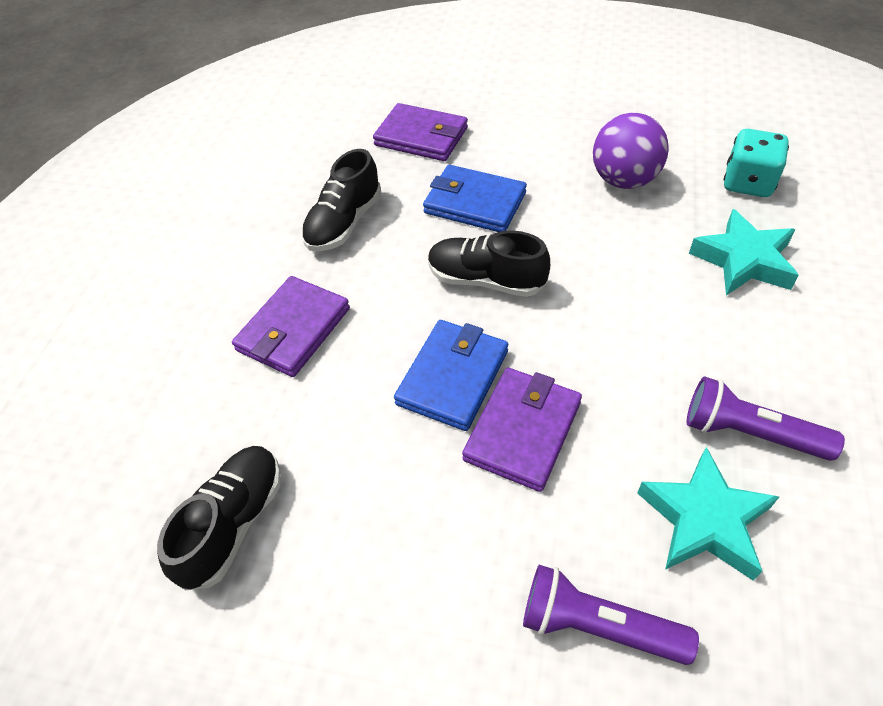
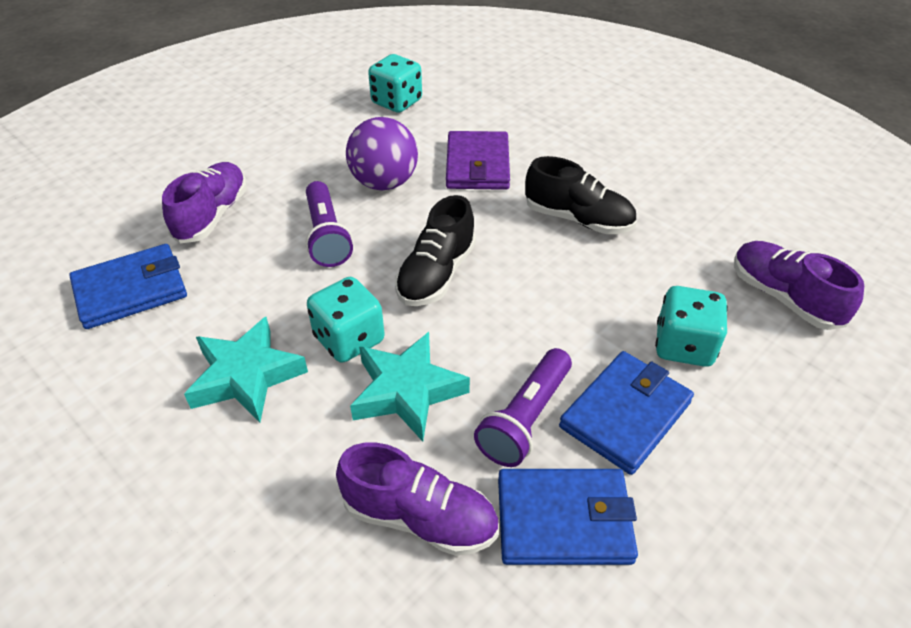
black shoe: 3 -> 2
blue wallet: 2 -> 3
purple shoe: 0 -> 3
purple wallet: 3 -> 1
turquoise dice: 1 -> 3

